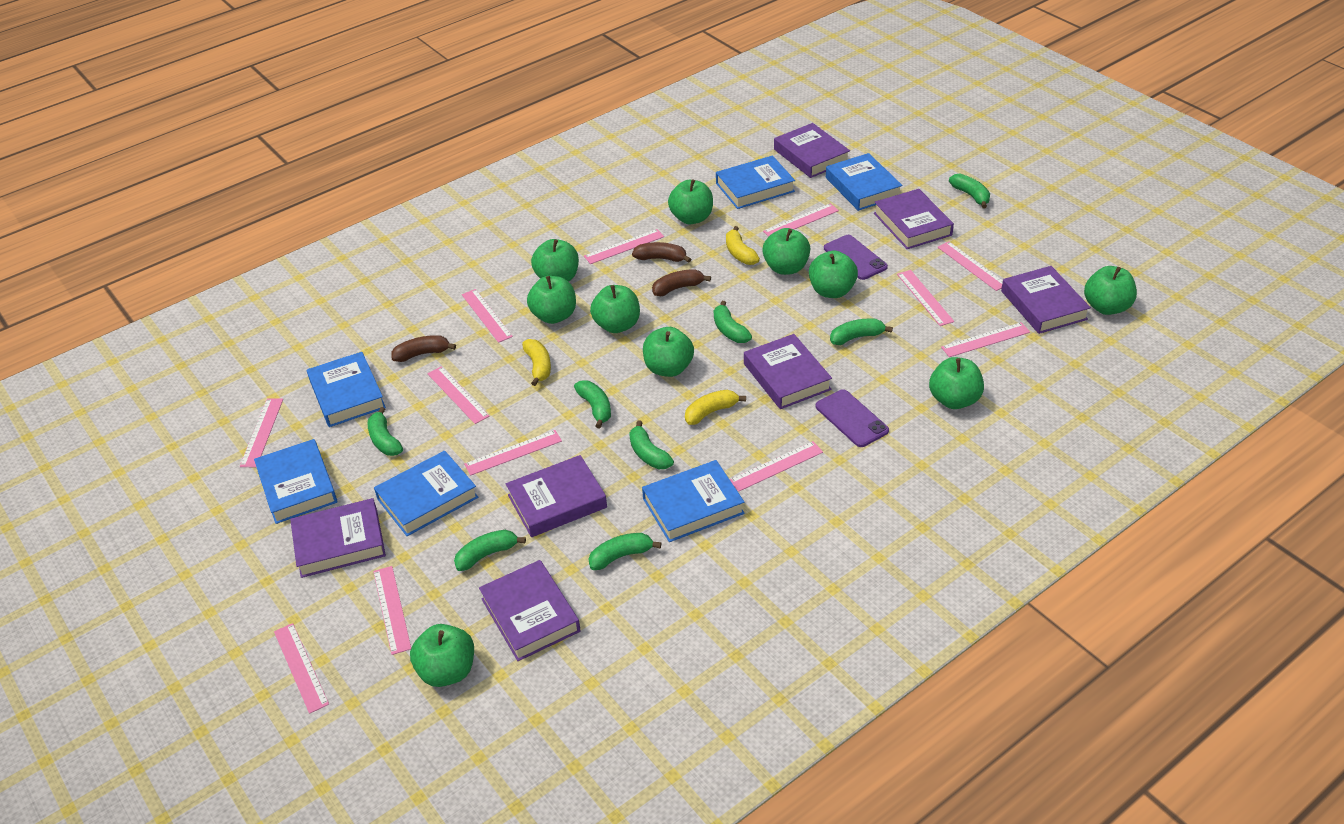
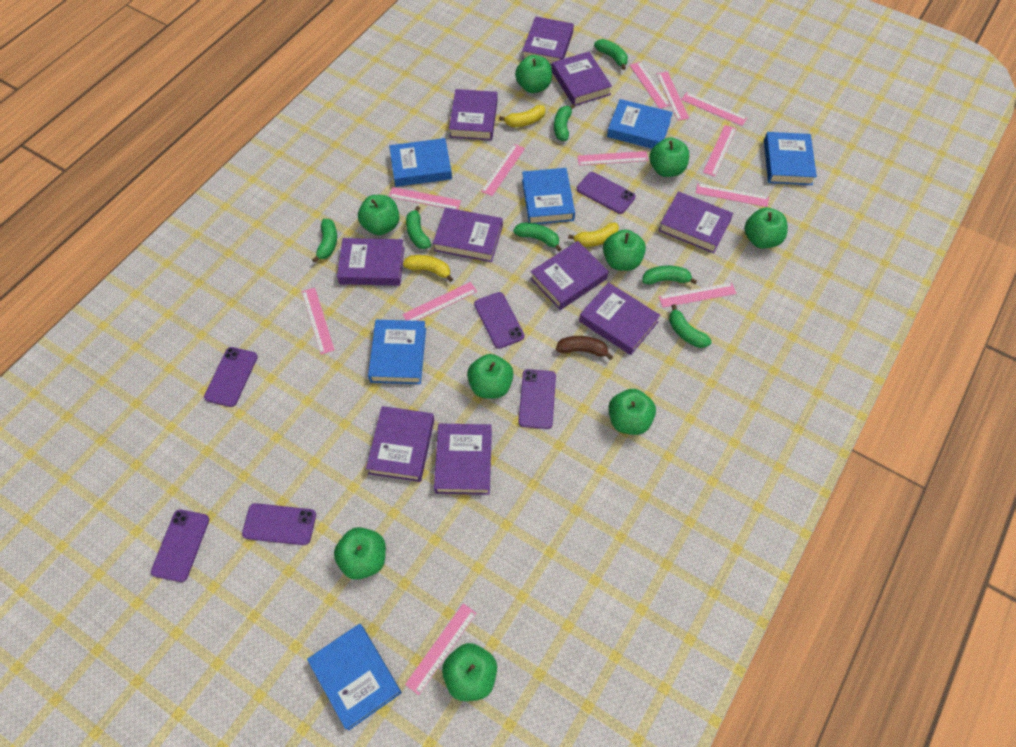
brown banana: 3 -> 1
green apple: 10 -> 9
green banana: 8 -> 7
purple book: 7 -> 10
purple phone: 2 -> 6

